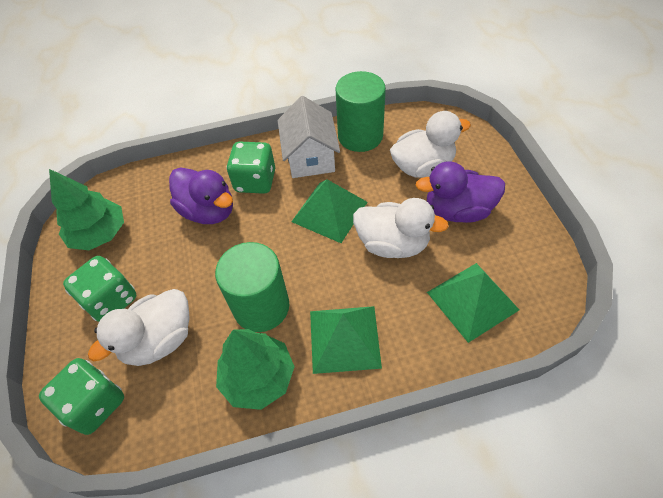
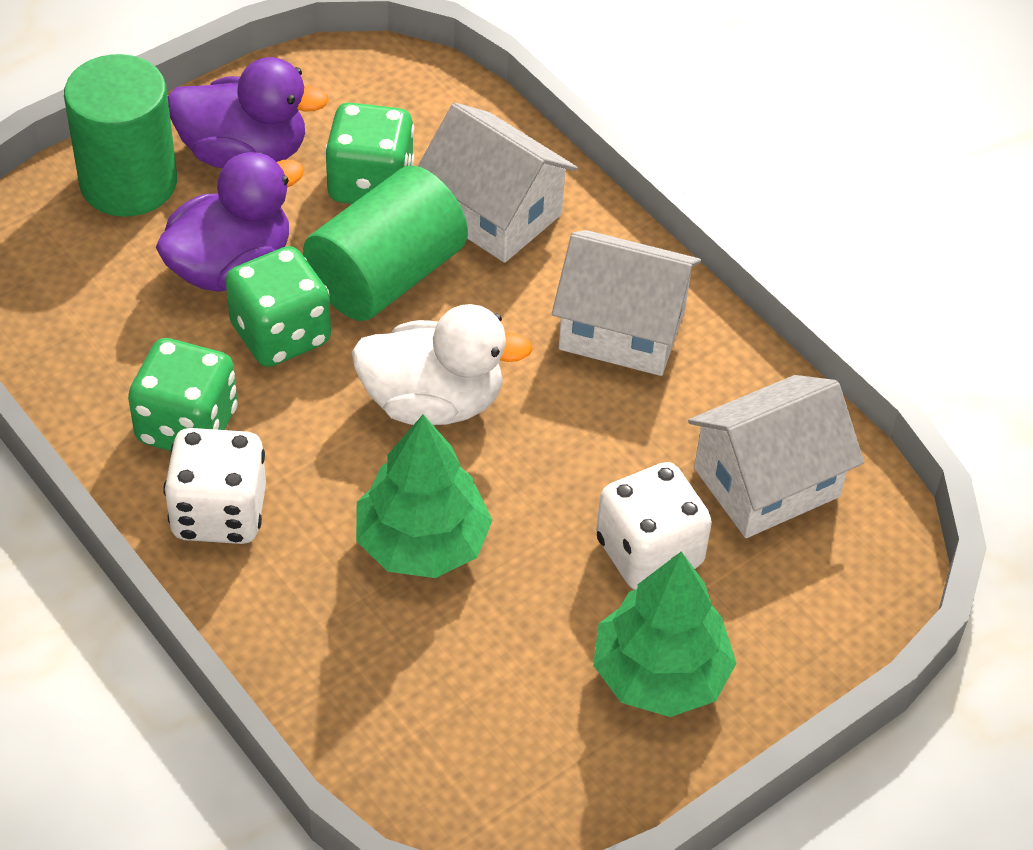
green pyramid: 3 -> 0
white dice: 0 -> 2
white duck: 3 -> 1
white house: 1 -> 3

